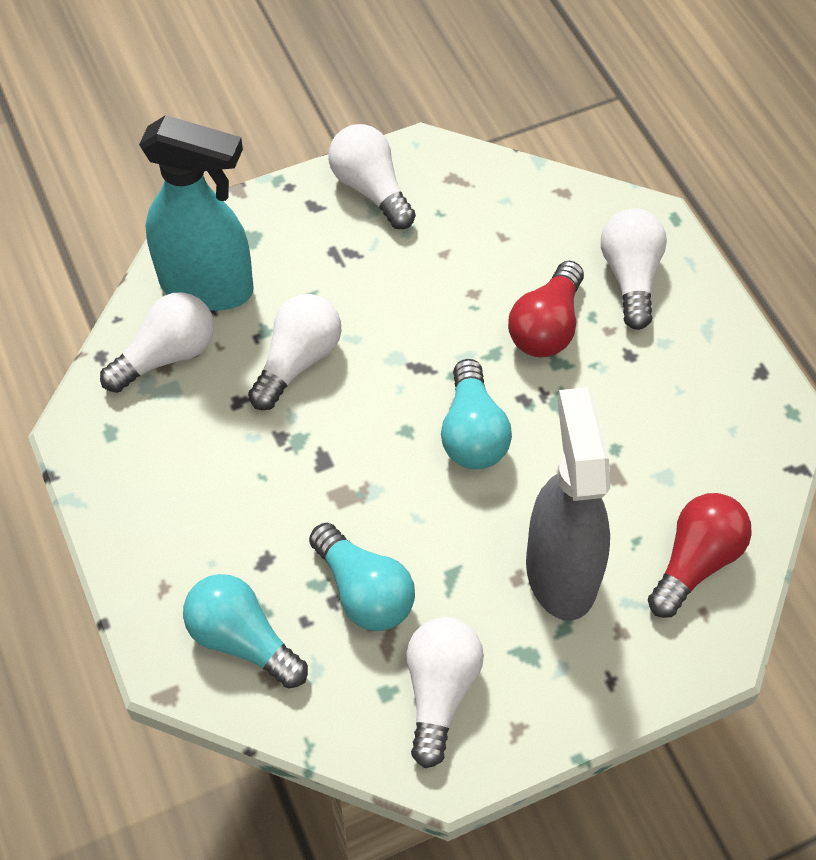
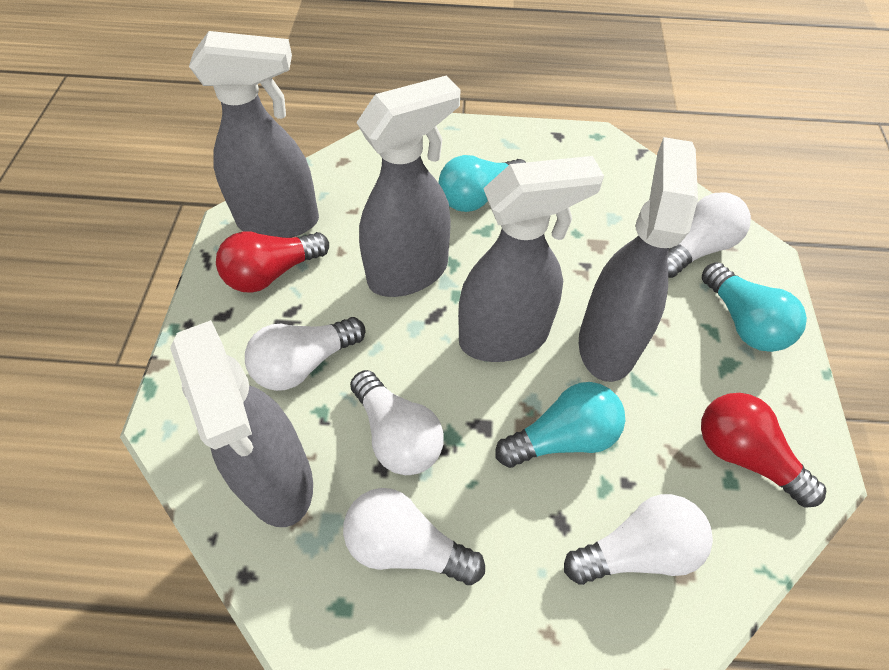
grey spray bottle: 1 -> 5
turquoise spray bottle: 1 -> 0

